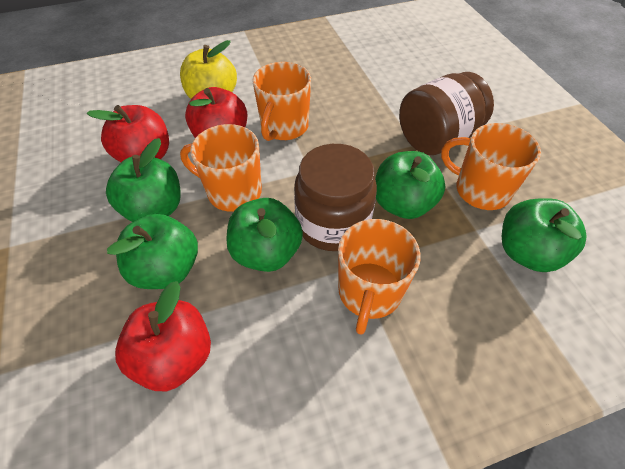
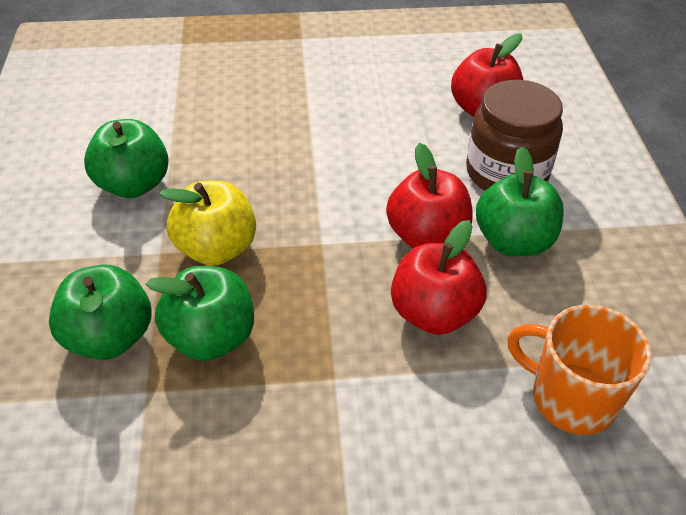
brown jar: 2 -> 1
green apple: 5 -> 4
orange mug: 4 -> 1

